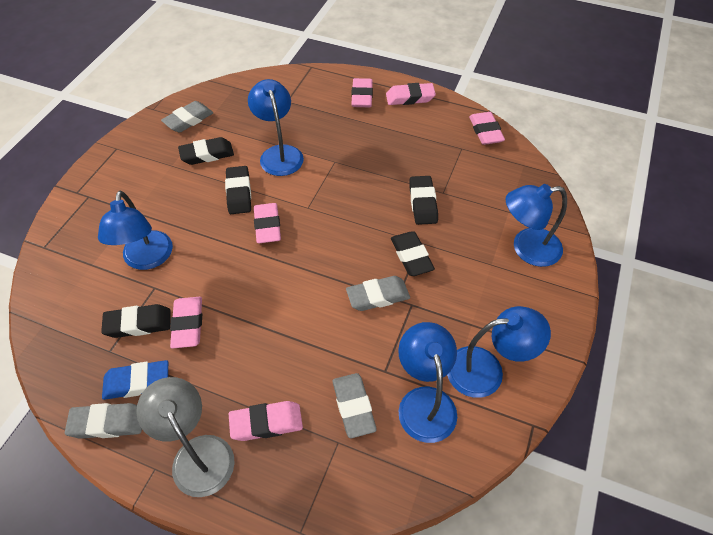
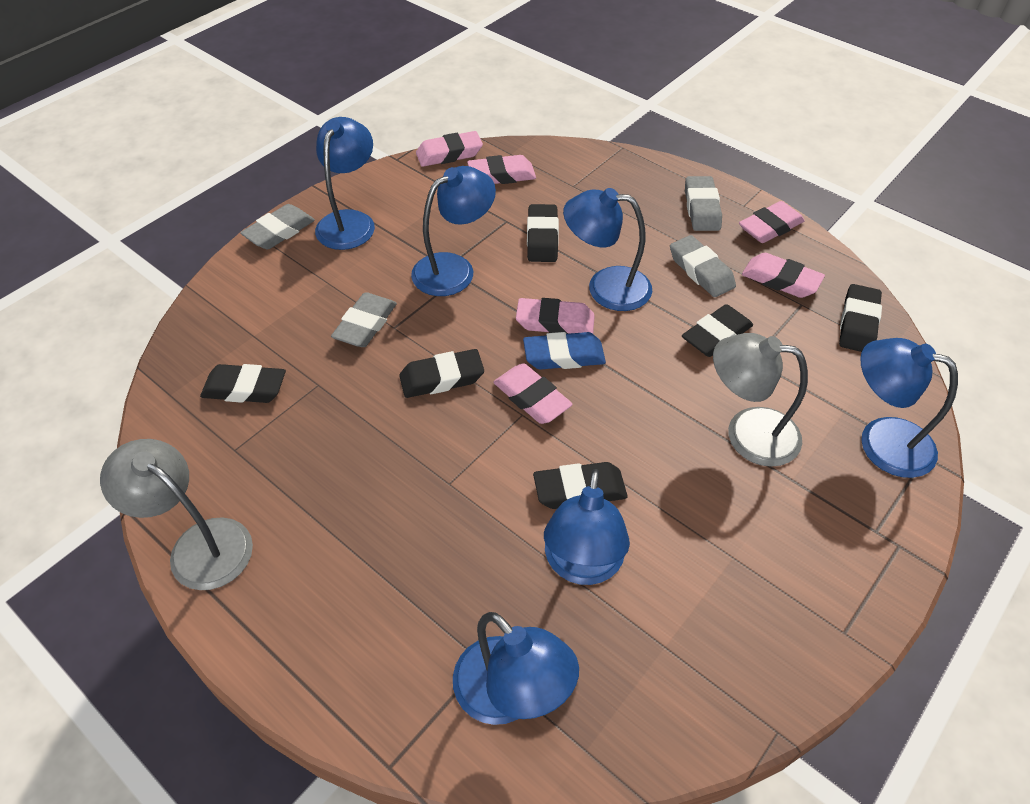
black eraser: 5 -> 6
blue lamp: 5 -> 6
grey lamp: 1 -> 2

